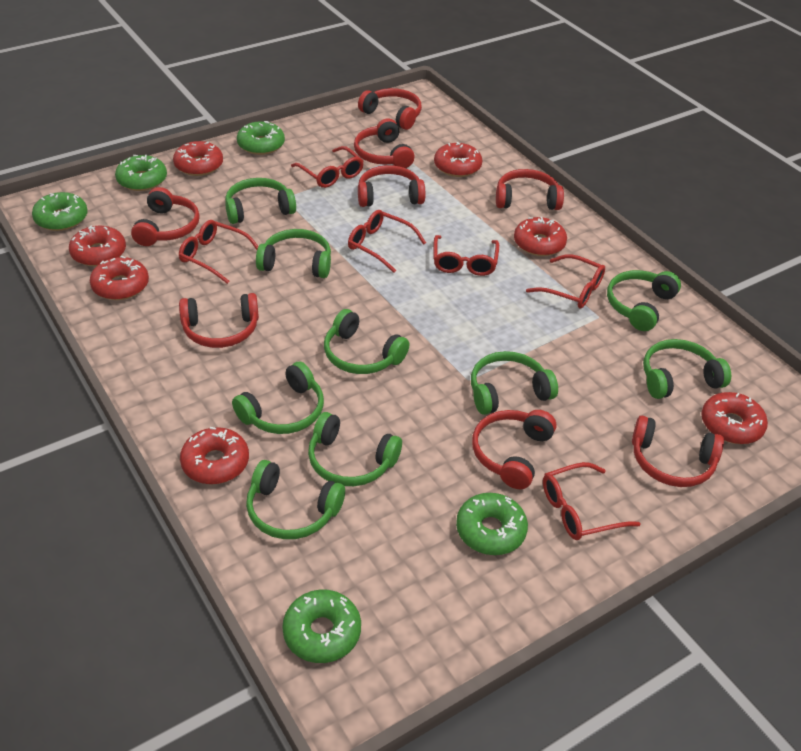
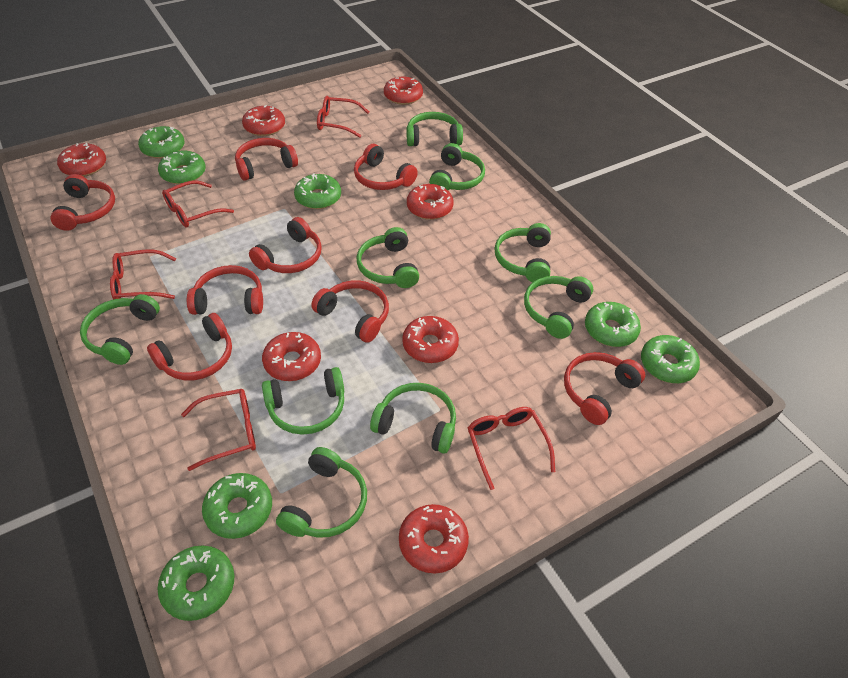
green donut: 5 -> 7
red glasses: 6 -> 5

